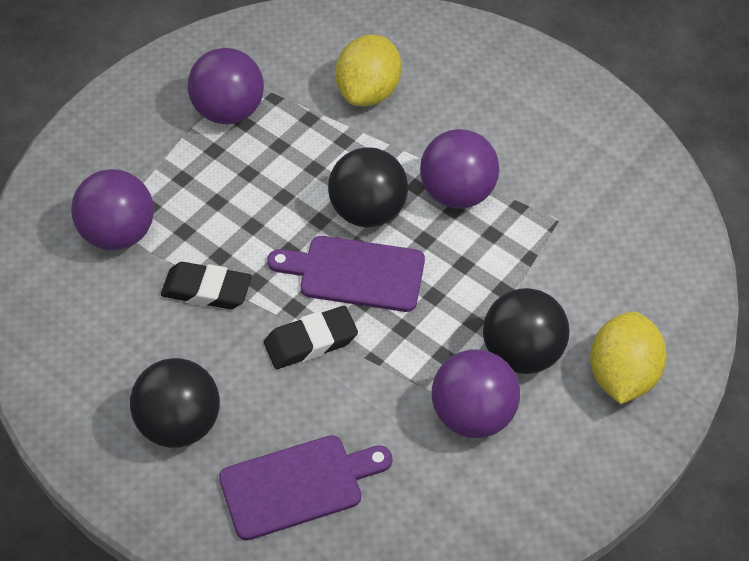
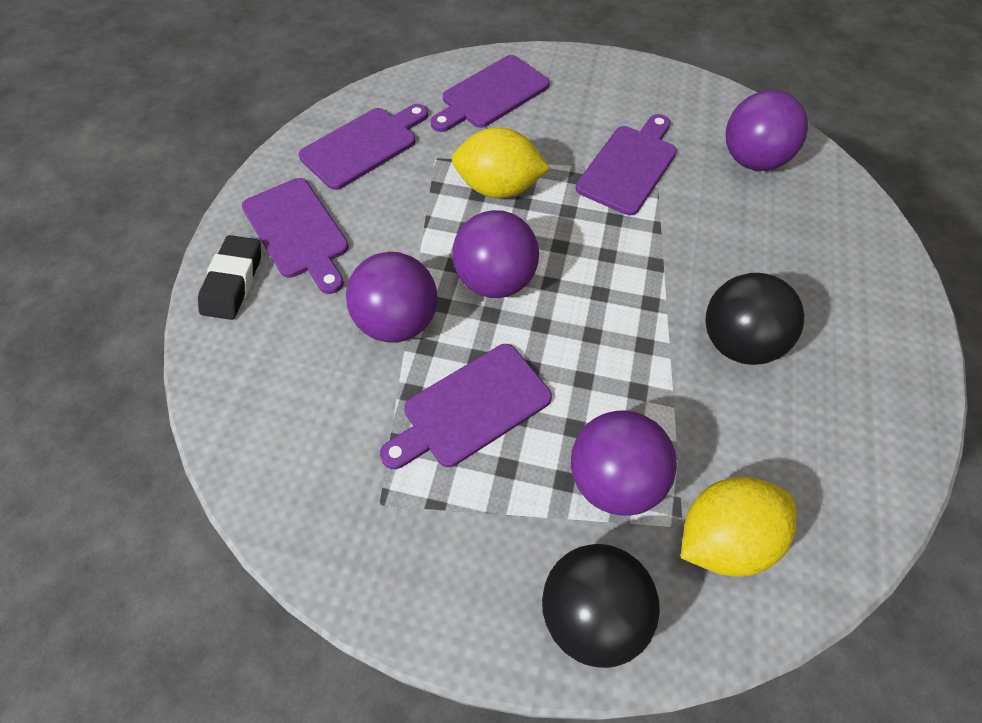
black ball: 3 -> 2
black eraser: 2 -> 1
purple cutting board: 2 -> 5

